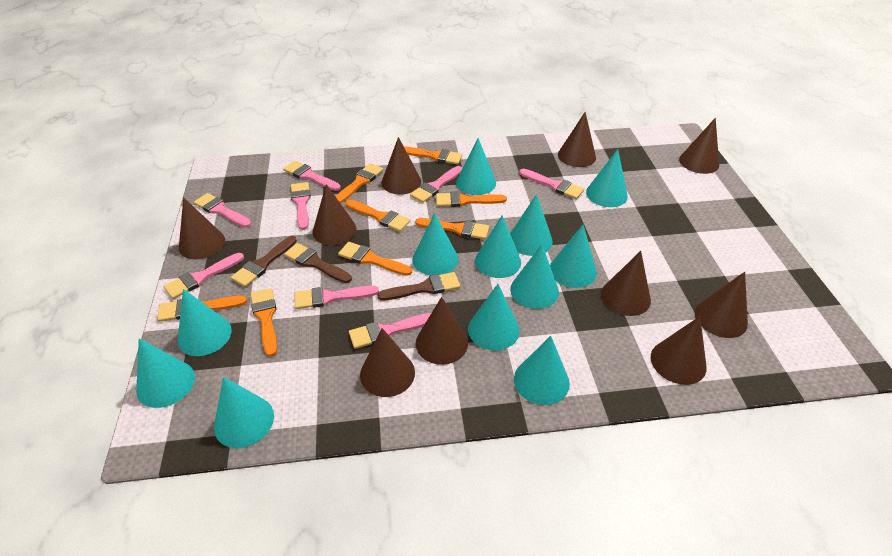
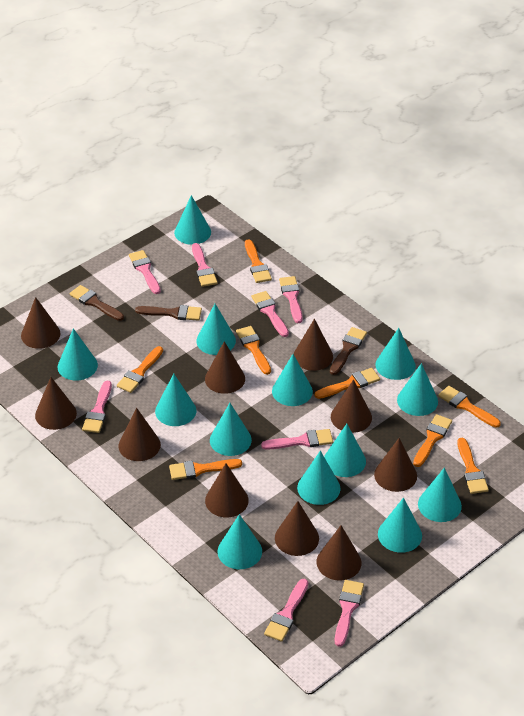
turquoise cone: 12 -> 13

